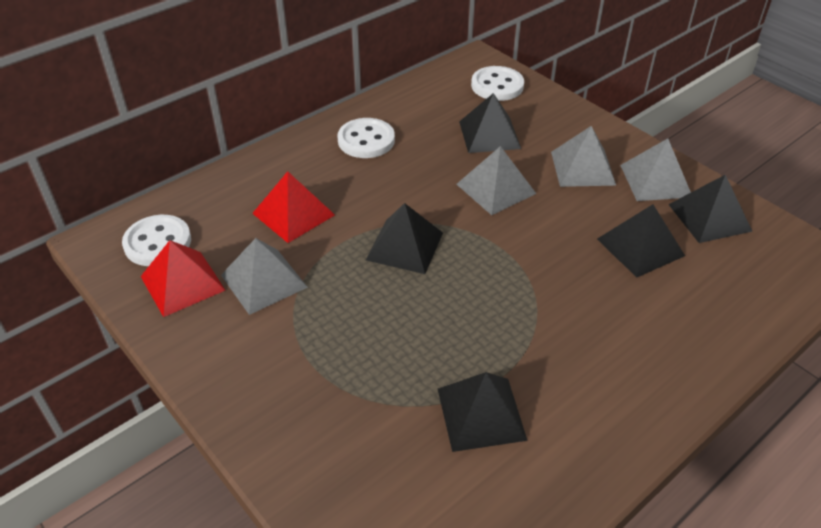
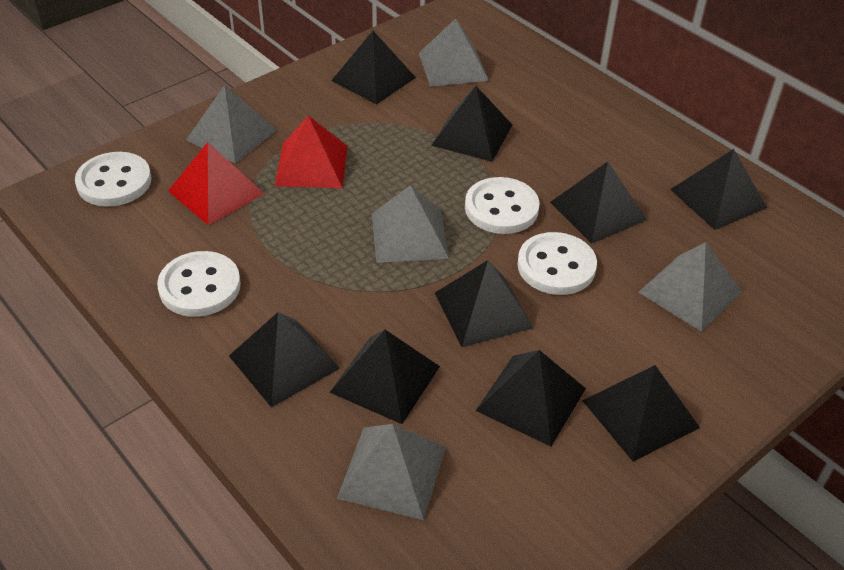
black pyramid: 5 -> 9
grey pyramid: 4 -> 5
white button: 3 -> 4

